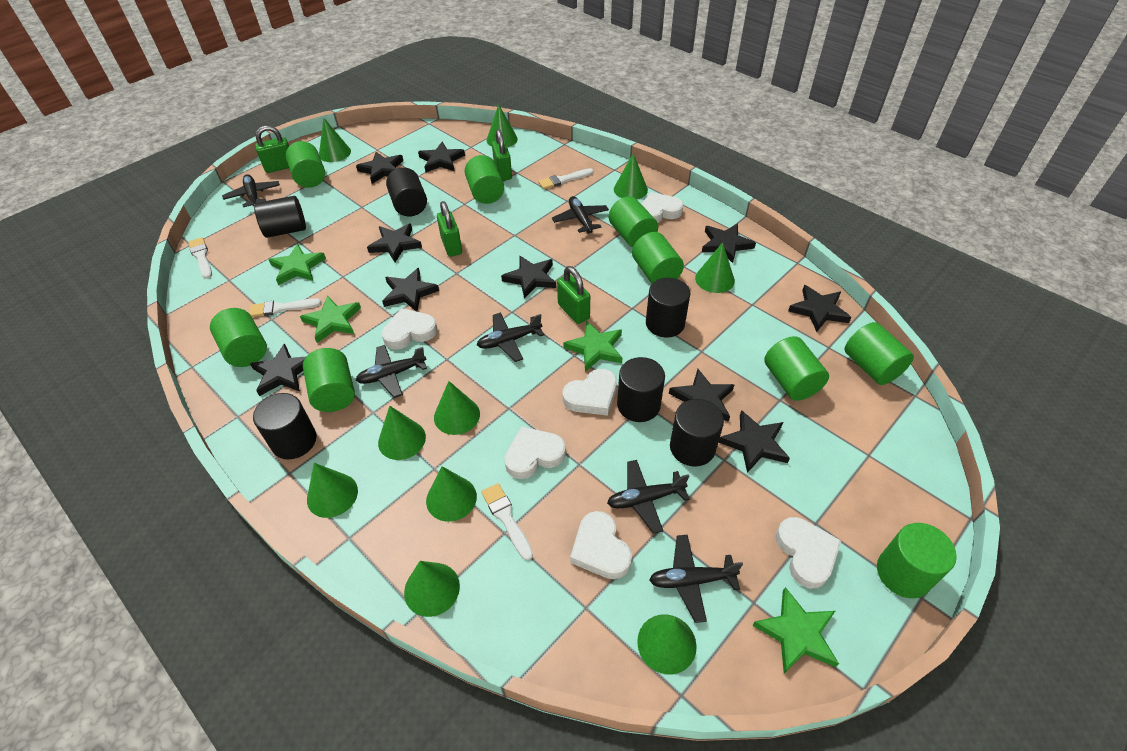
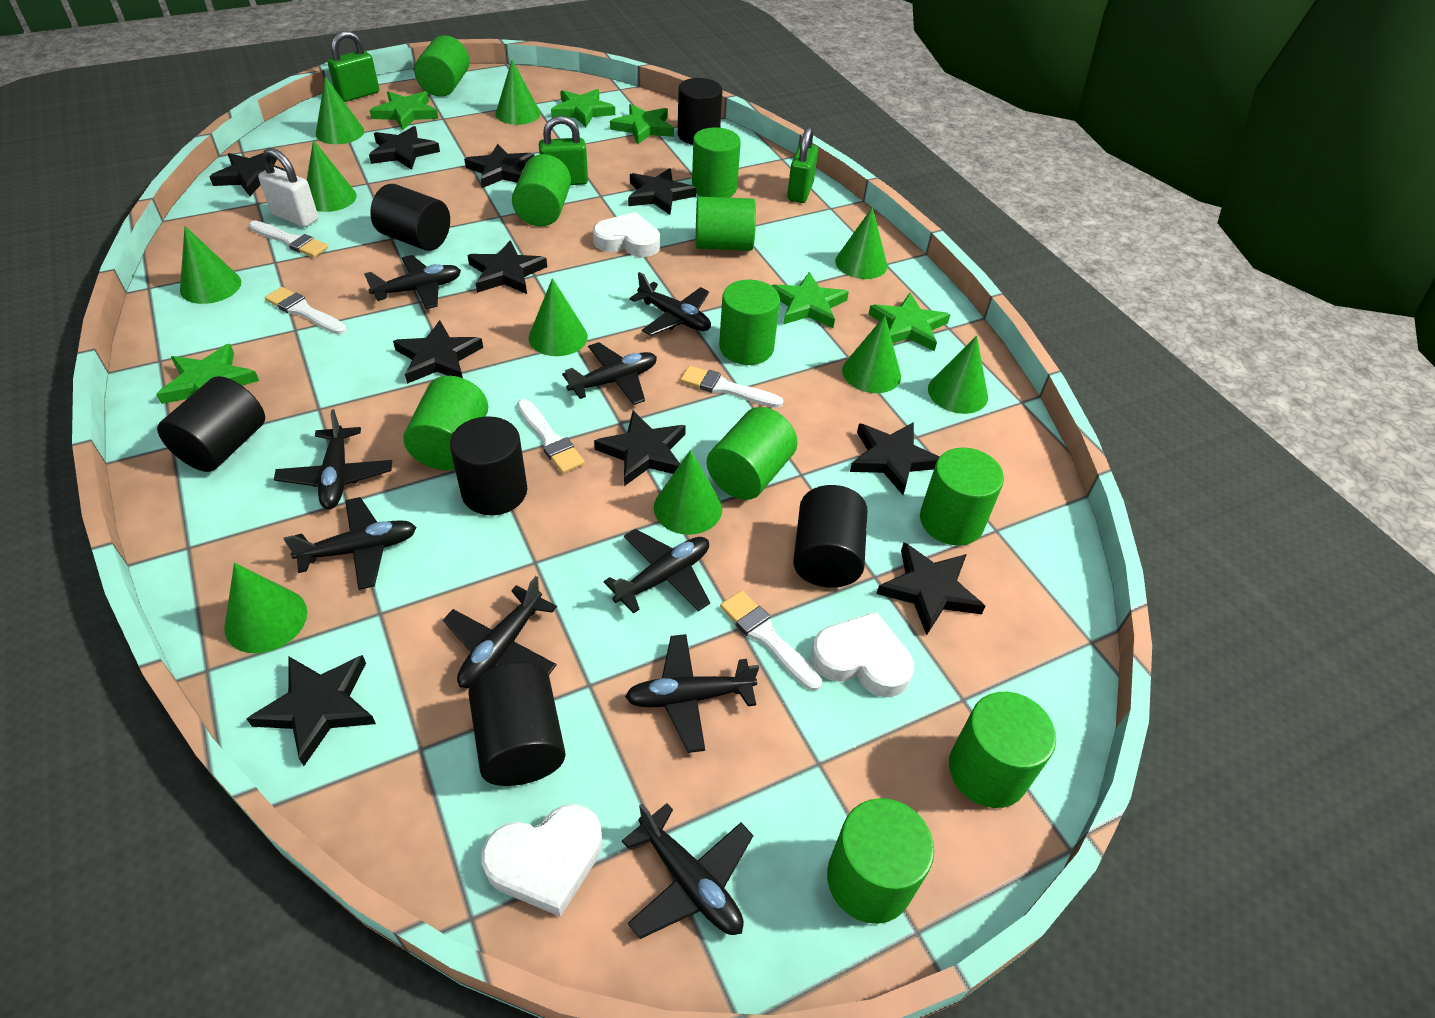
black plane: 6 -> 9
green cylinder: 9 -> 10
green padlock: 4 -> 3
green star: 4 -> 6
white brush: 4 -> 5
white heart: 6 -> 3
white padlock: 0 -> 1

